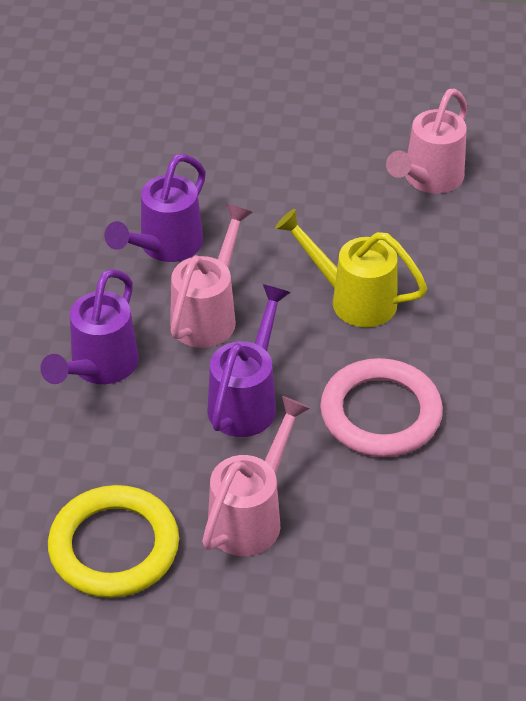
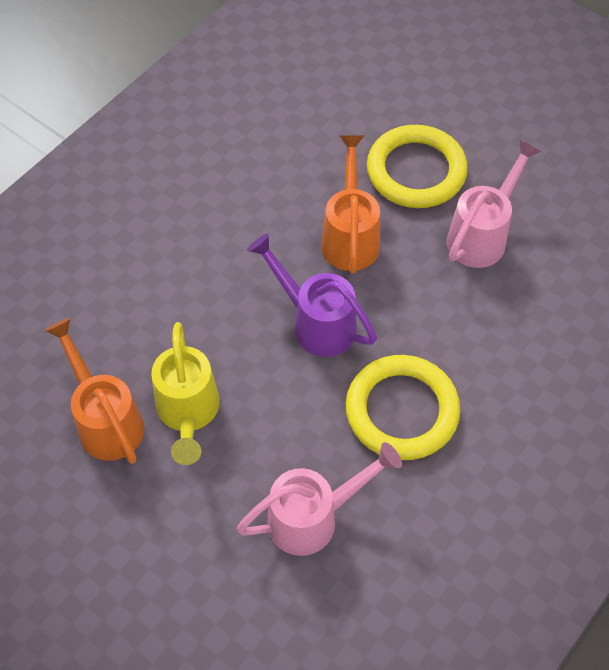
orange watering can: 0 -> 2
pink ring: 1 -> 0
pink watering can: 3 -> 2
purple watering can: 3 -> 1
yellow ring: 1 -> 2

